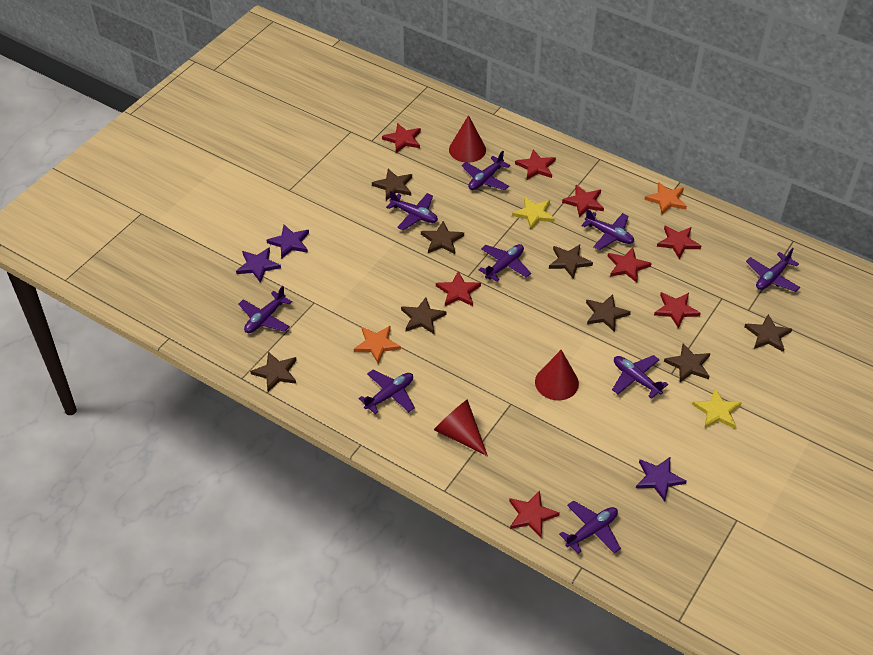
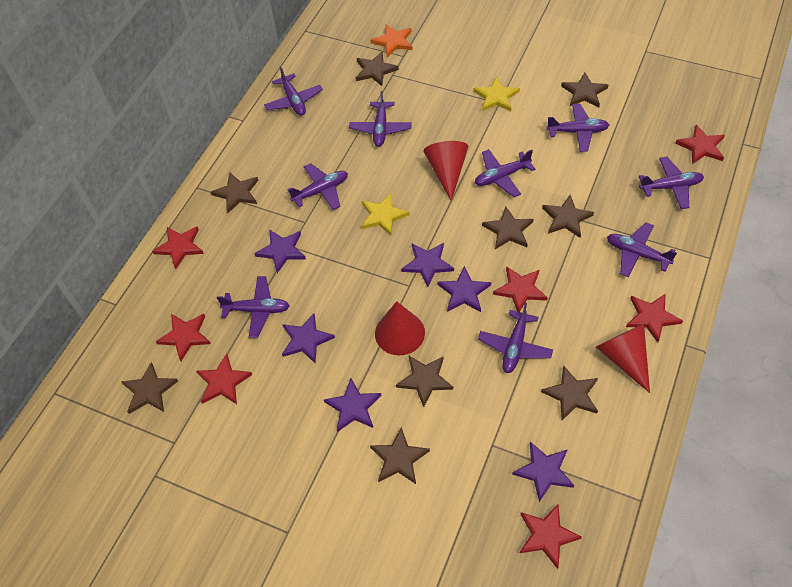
brown star: 8 -> 9
orange star: 2 -> 1
purple star: 3 -> 6
red star: 8 -> 7

